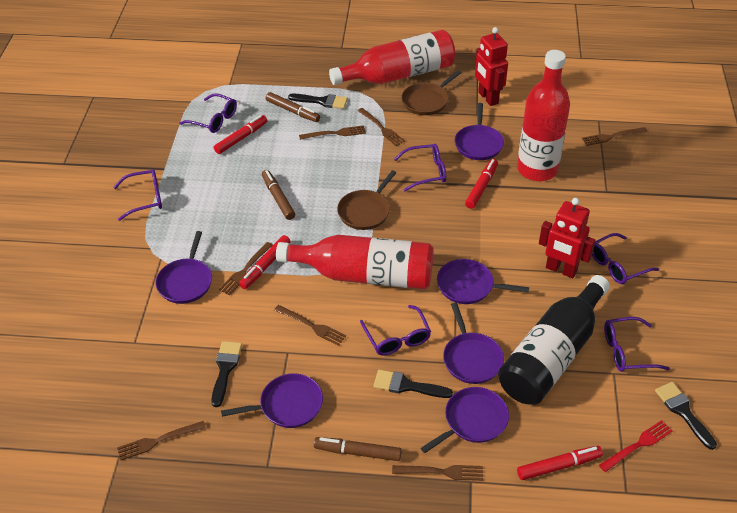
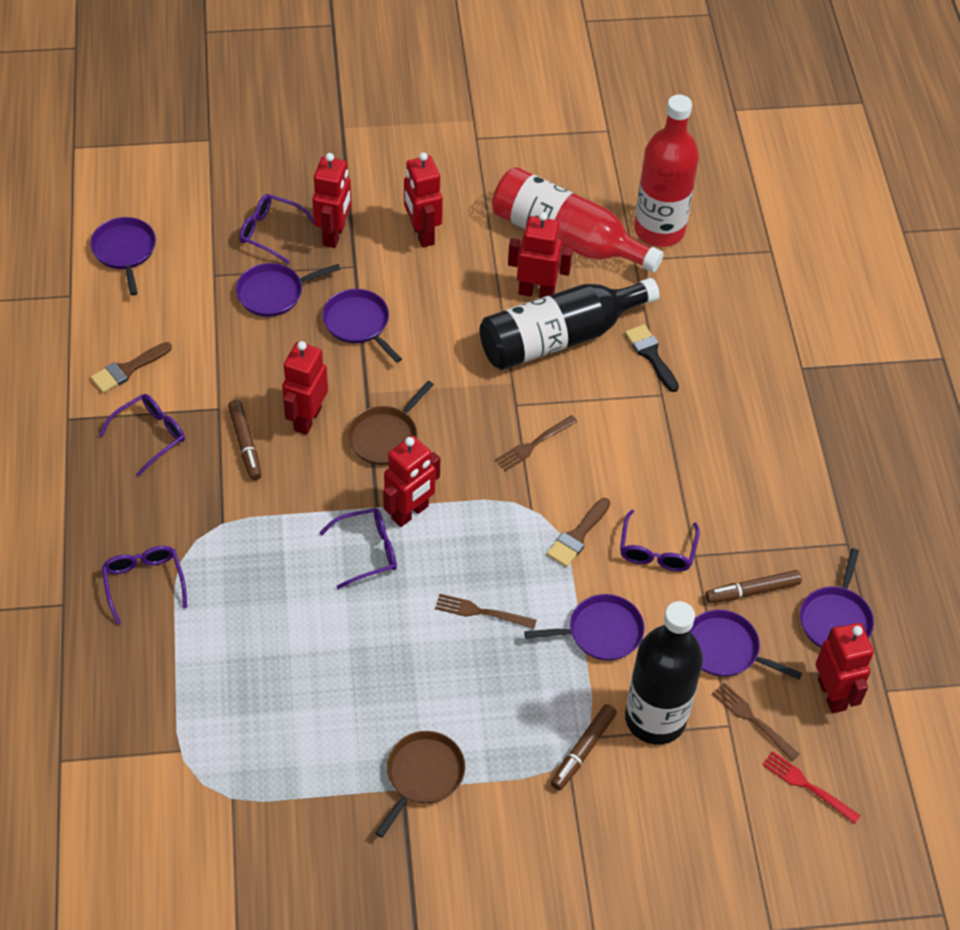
black bottle: 1 -> 2
black brush: 4 -> 1
brown brush: 0 -> 2
brown fork: 7 -> 3
purple glasses: 6 -> 5
red bottle: 3 -> 2
red marker: 4 -> 0
red robot: 2 -> 6

